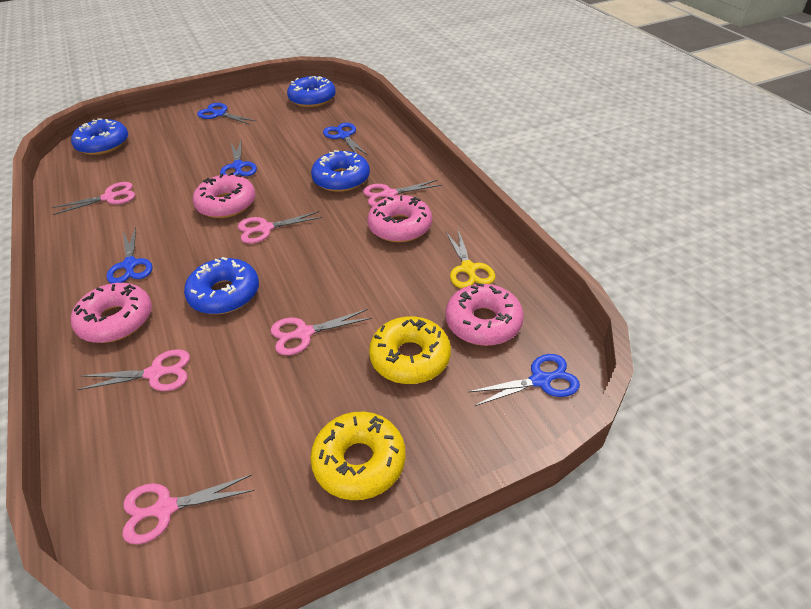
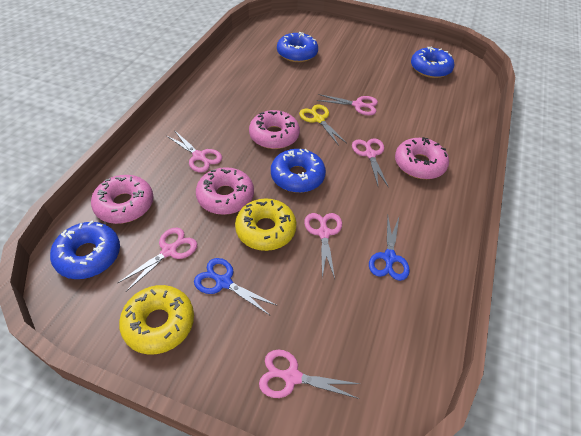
blue scissors: 5 -> 2

